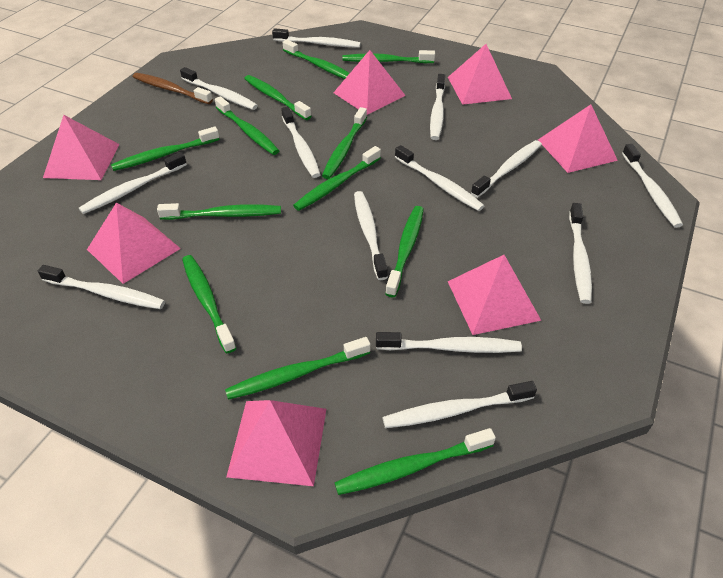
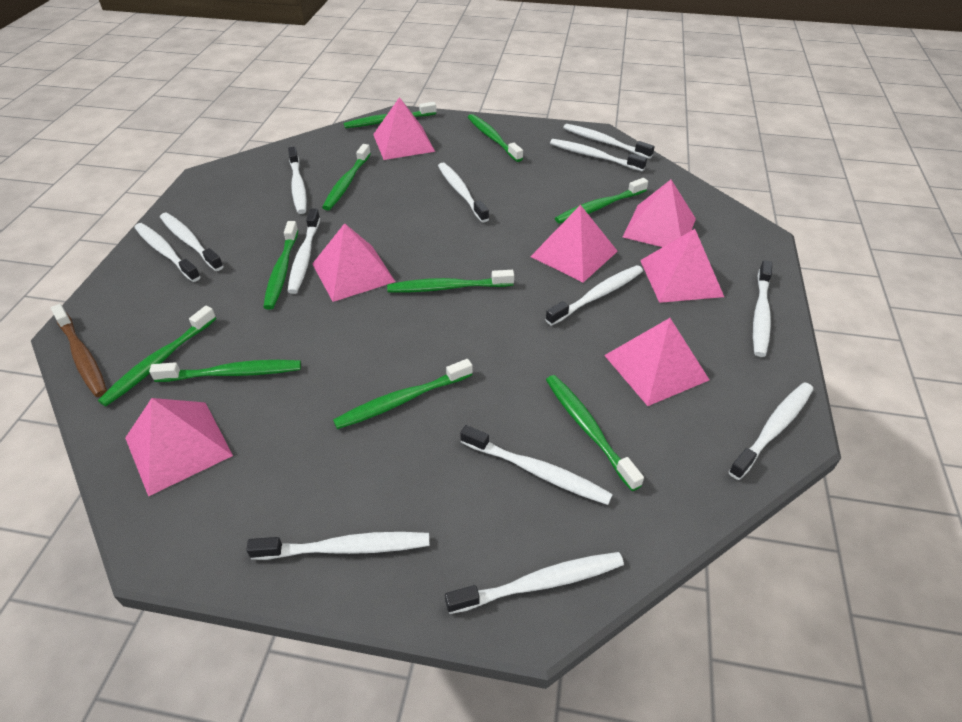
green toothbrush: 12 -> 10

